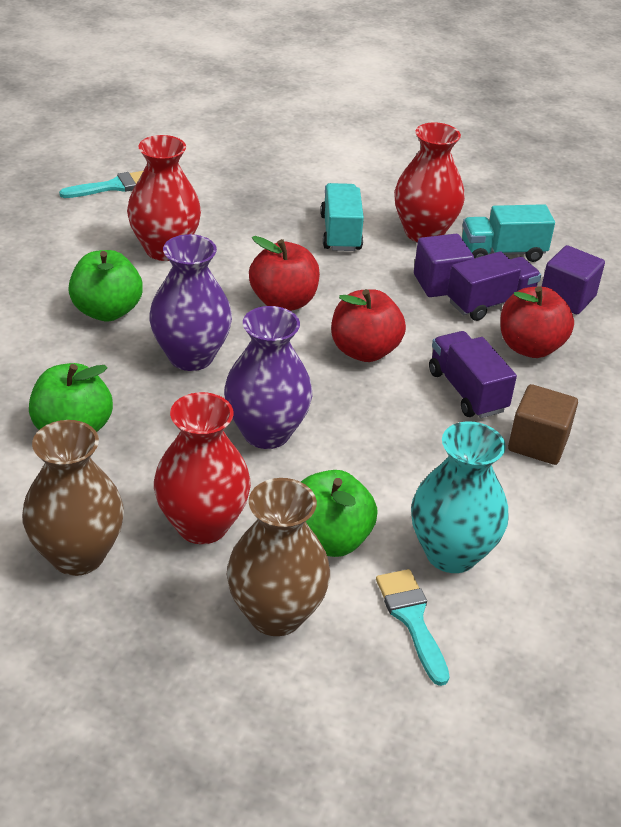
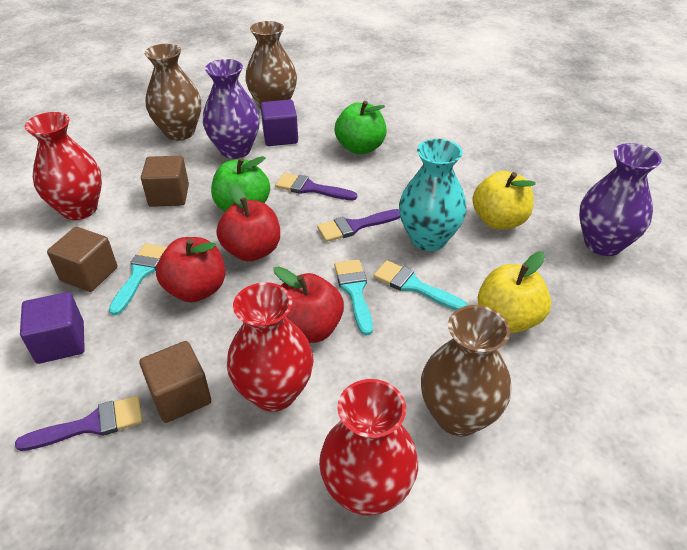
brown cube: 1 -> 3
brown vase: 2 -> 3
green apple: 3 -> 2
purple brush: 0 -> 3
purple truck: 2 -> 0
turquoise brush: 2 -> 3
turquoise truck: 2 -> 0
yellow apple: 0 -> 2

